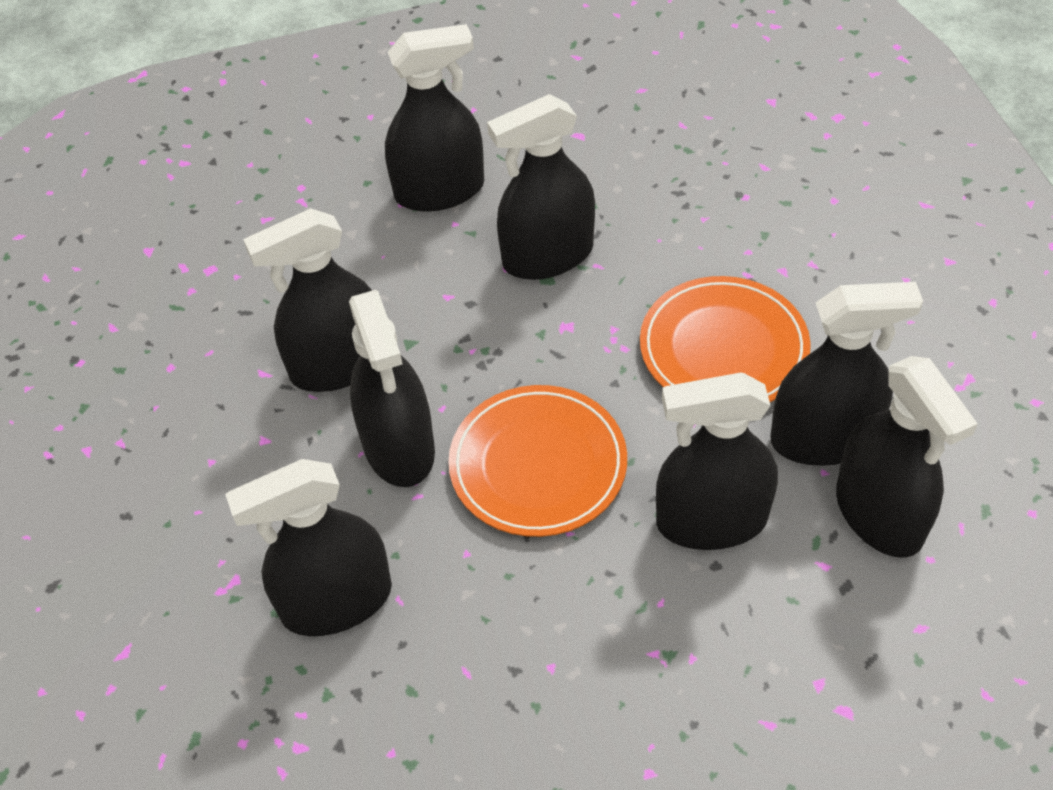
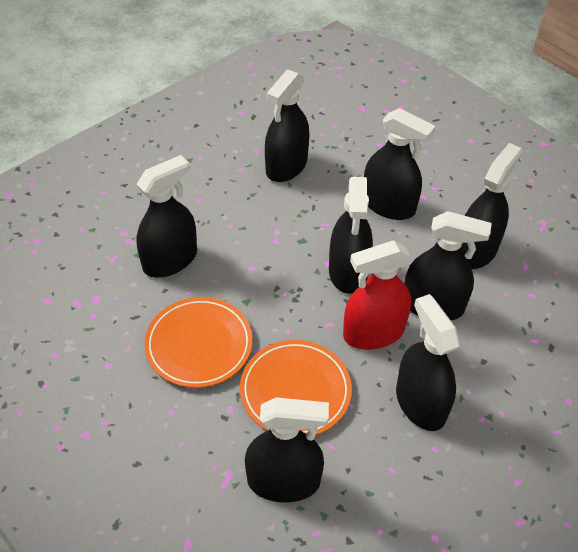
red spray bottle: 0 -> 1

